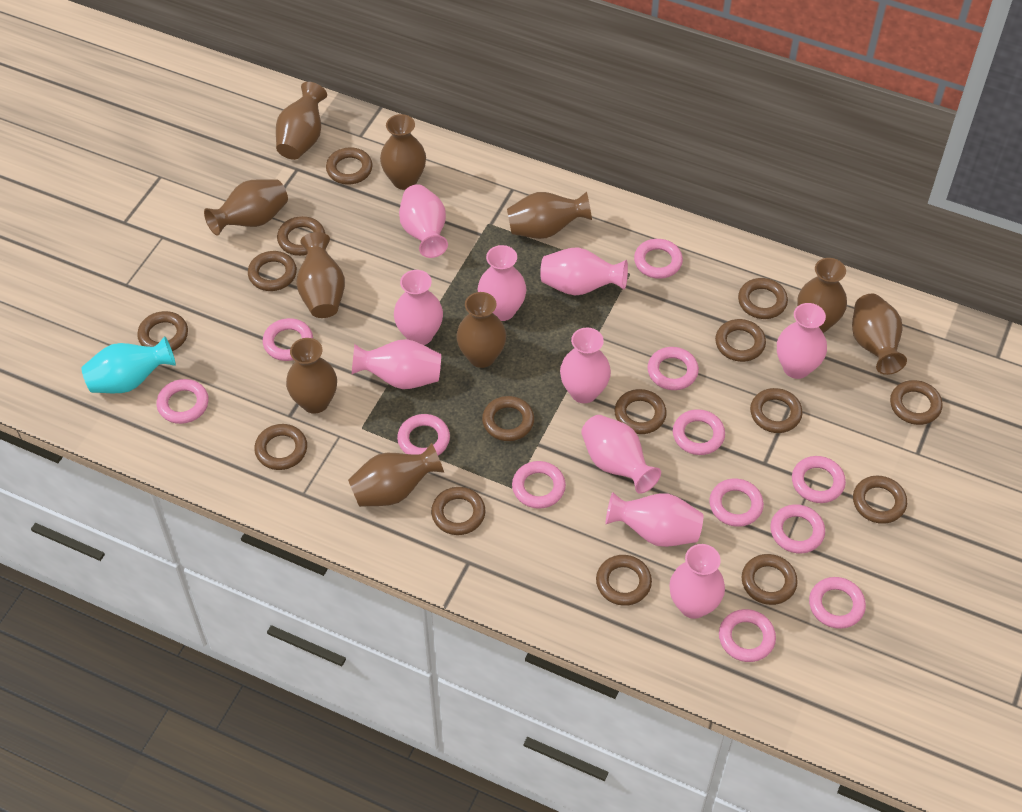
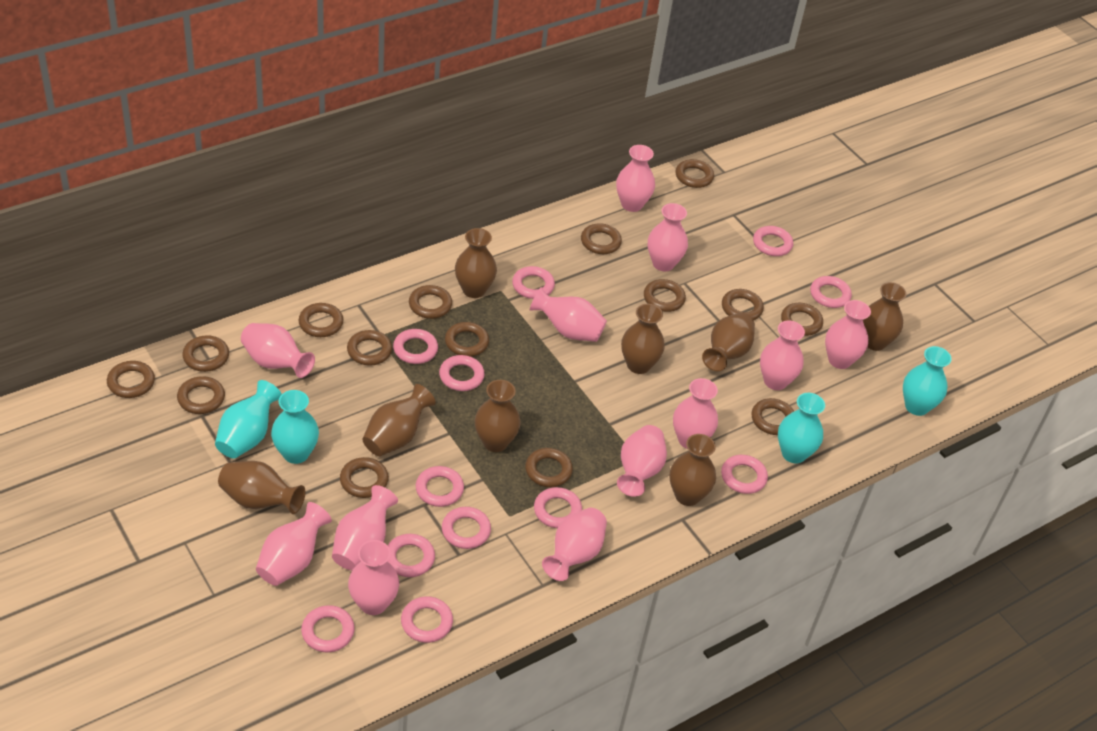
brown vase: 10 -> 8
pink vase: 10 -> 12
turquoise vase: 1 -> 4

